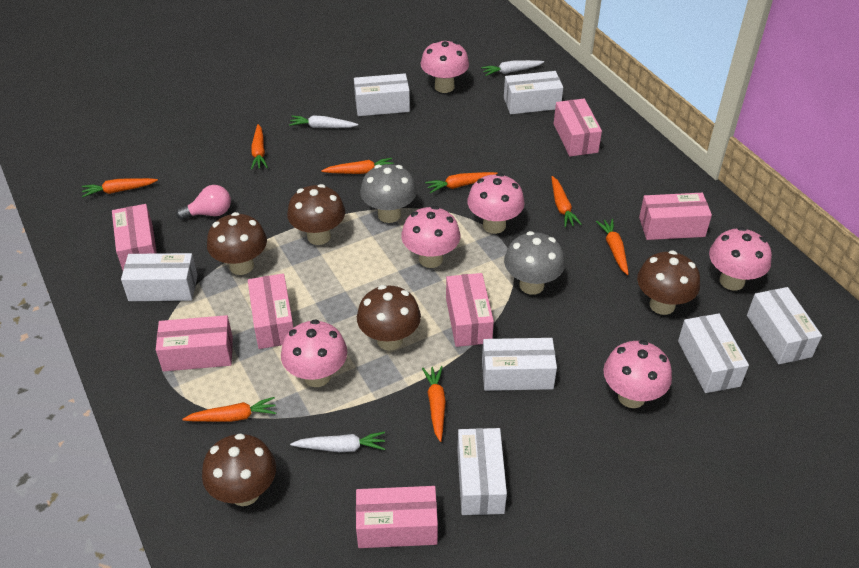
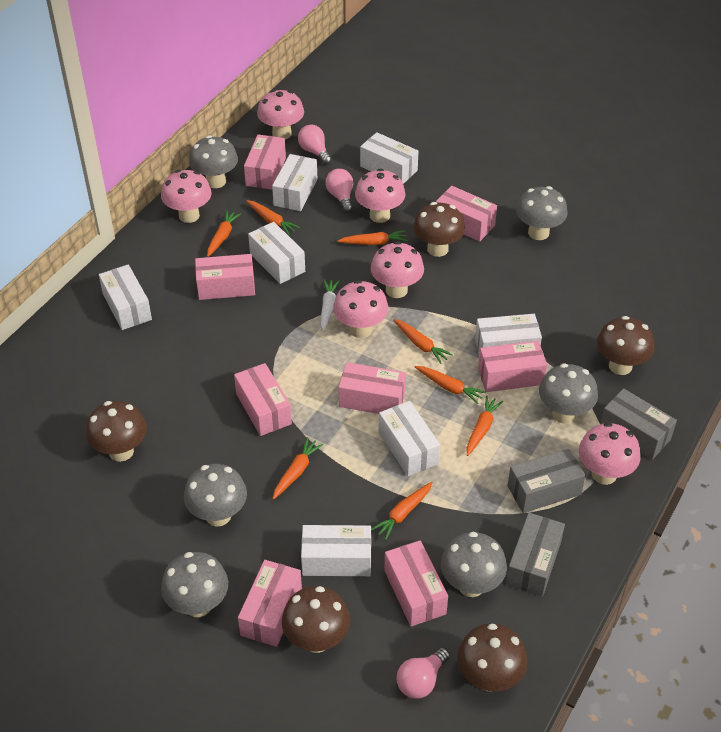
grey box: 0 -> 3
grey mushroom: 2 -> 6
pink box: 7 -> 8
pink light bulb: 1 -> 3
white carrot: 3 -> 1

